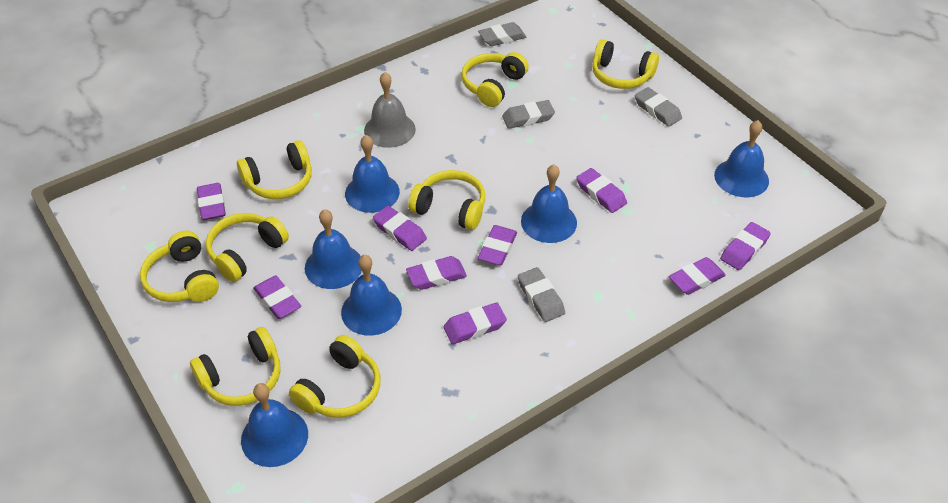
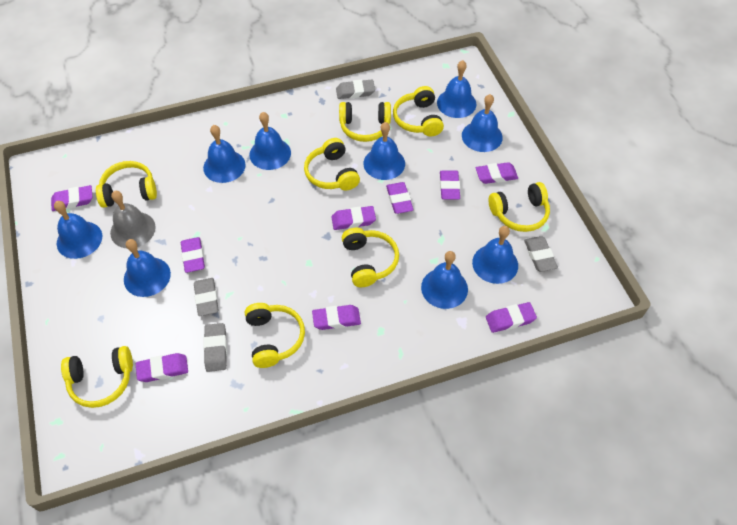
blue bell: 6 -> 9

